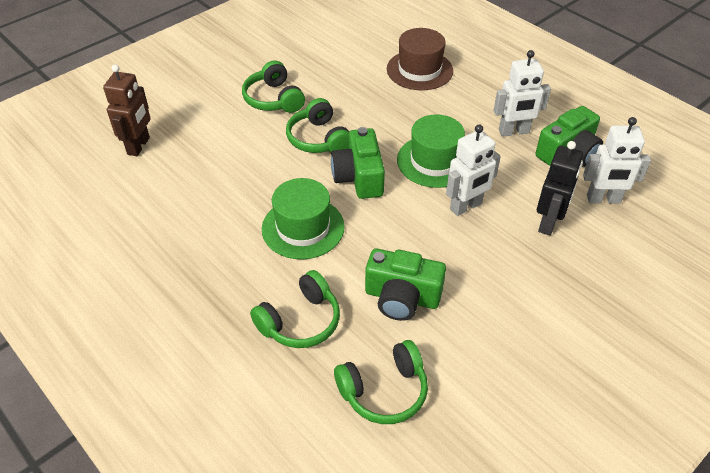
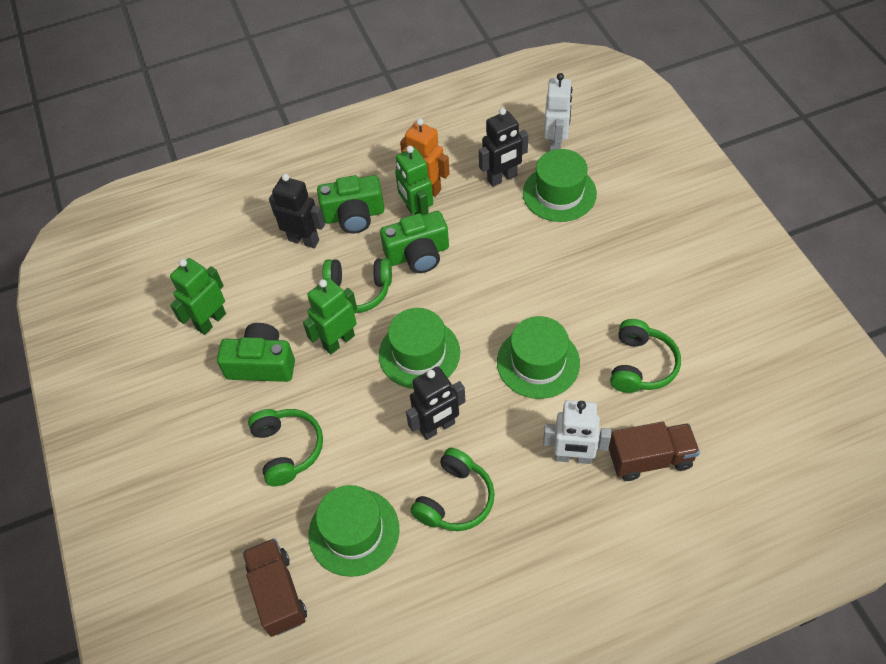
black robot: 1 -> 3
brown hat: 1 -> 0
brown robot: 1 -> 0
brown truck: 0 -> 2
green hat: 2 -> 4
green robot: 0 -> 3
orange robot: 0 -> 1
white robot: 3 -> 2

